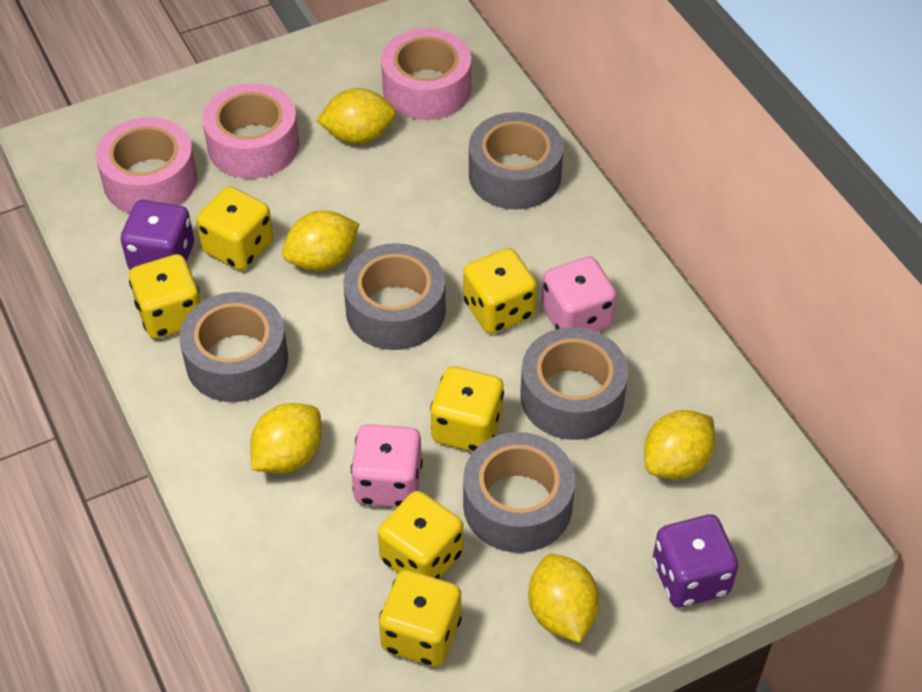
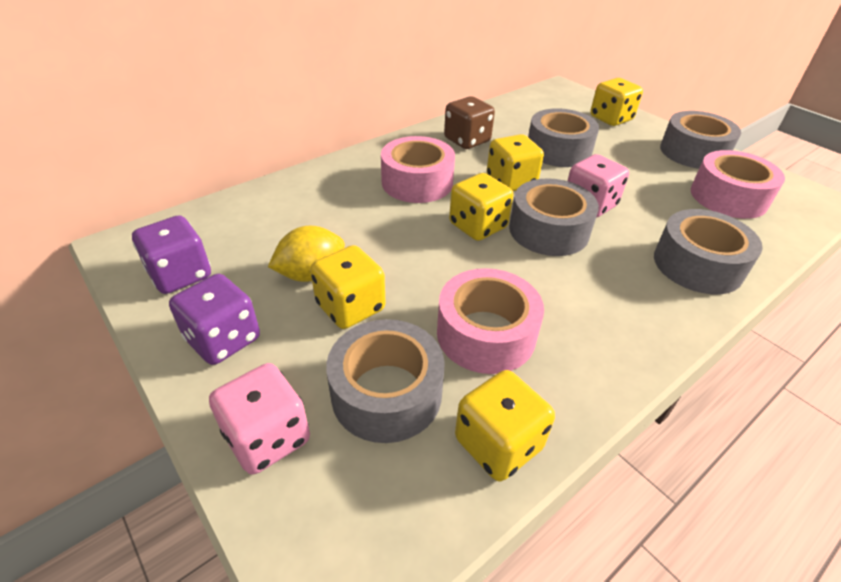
brown dice: 0 -> 1
yellow dice: 6 -> 5
yellow lemon: 5 -> 1

